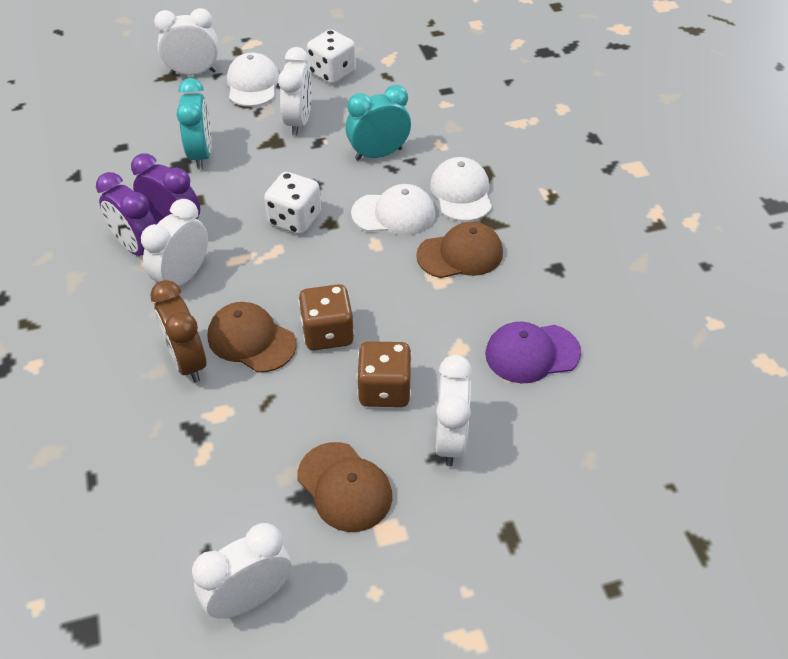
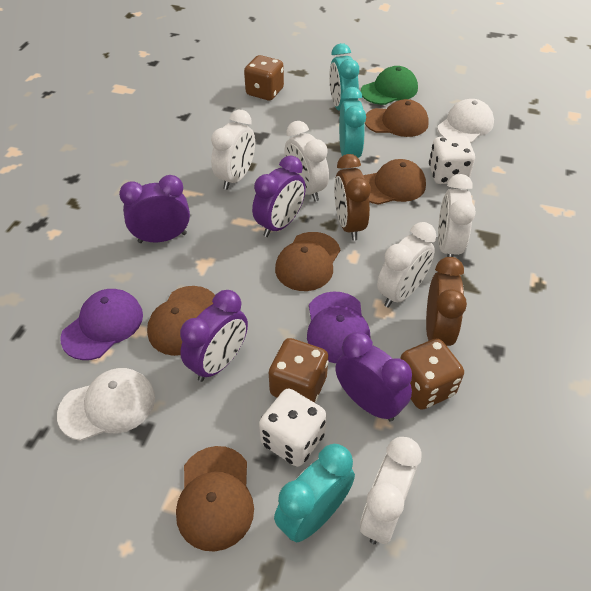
brown cap: 3 -> 5
brown clock: 1 -> 2
brown dice: 2 -> 3
green cap: 0 -> 1
purple cap: 1 -> 2
purple clock: 2 -> 4
turquoise clock: 2 -> 3
white cap: 3 -> 2

